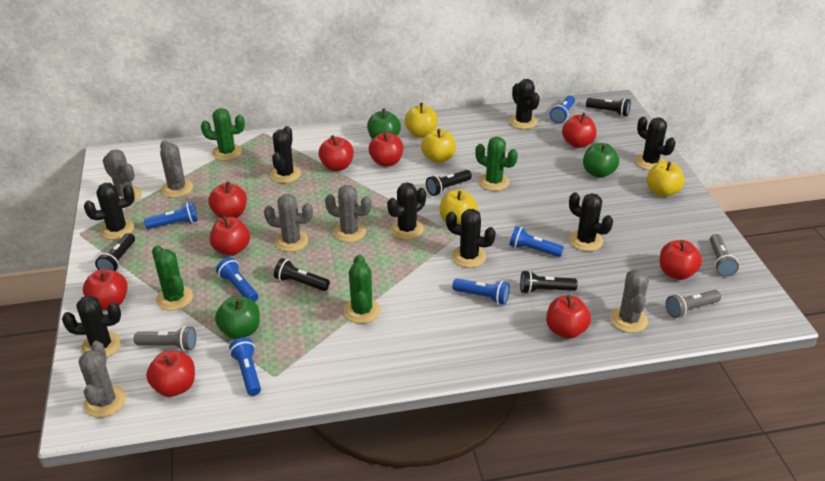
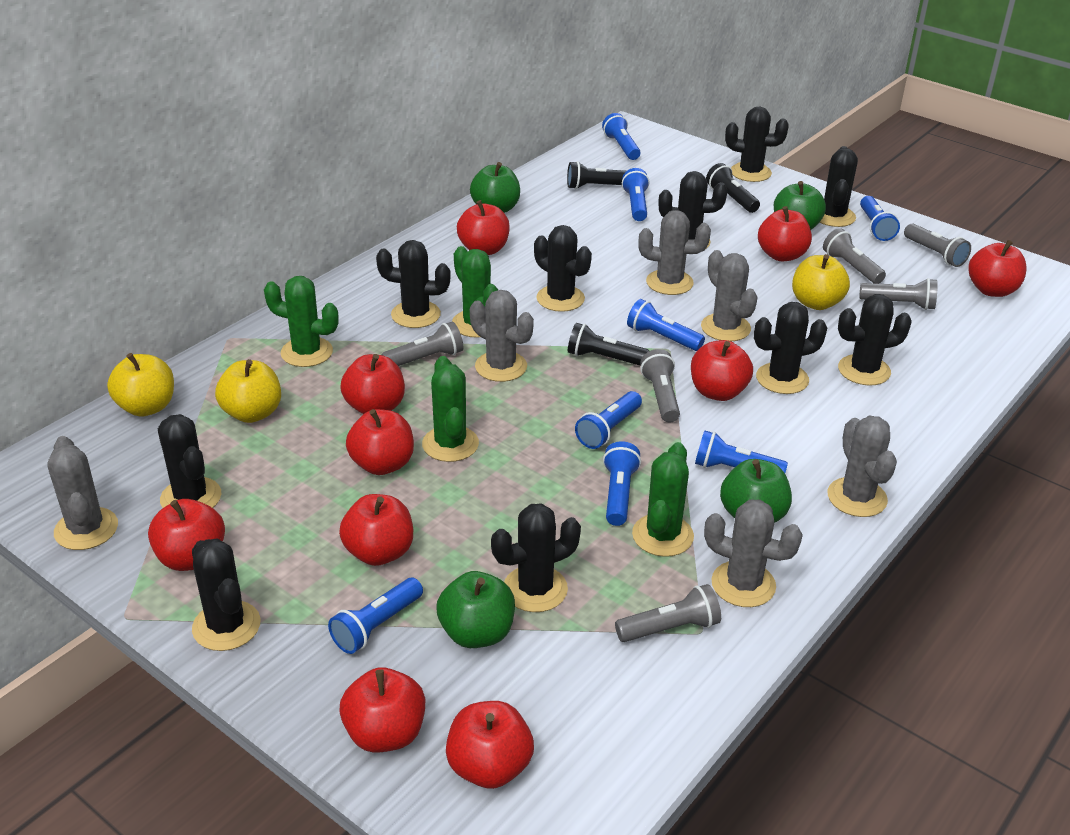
black cactus: 8 -> 10
black flashlight: 5 -> 3
blue flashlight: 6 -> 8
green apple: 3 -> 4
grey flashlight: 3 -> 6
red apple: 9 -> 10
yellow apple: 4 -> 3

